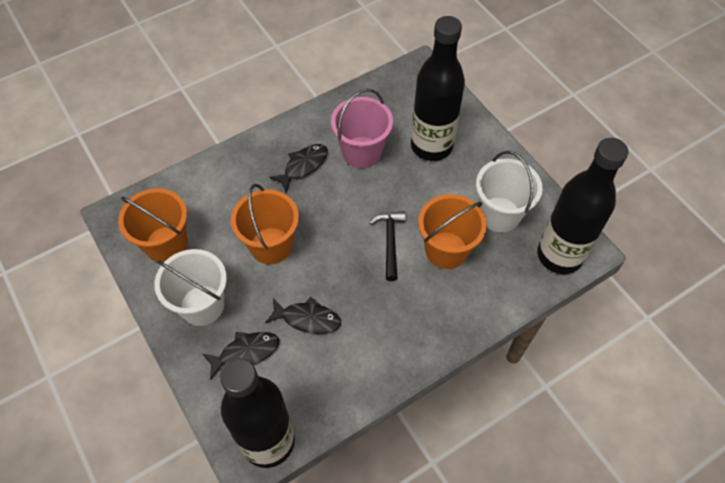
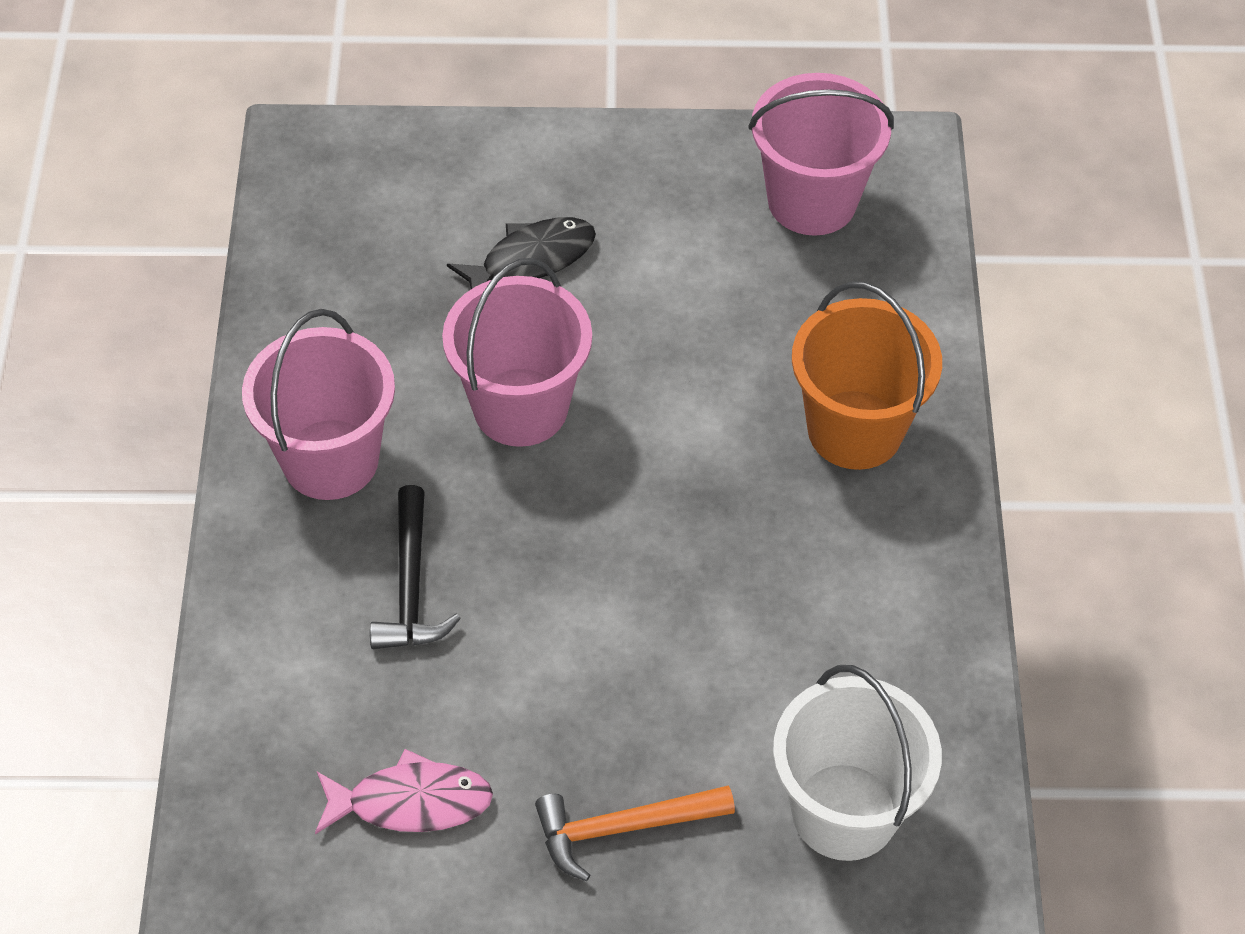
black bottle: 3 -> 0
black fish: 3 -> 1
orange bucket: 3 -> 1
orange hammer: 0 -> 1
pink bucket: 1 -> 3
pink fish: 0 -> 1
white bucket: 2 -> 1

